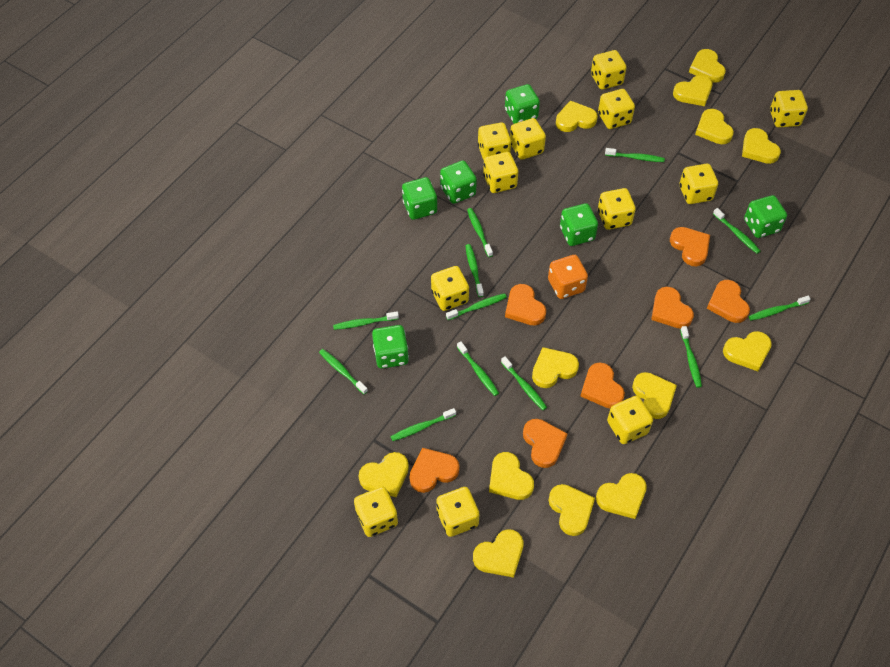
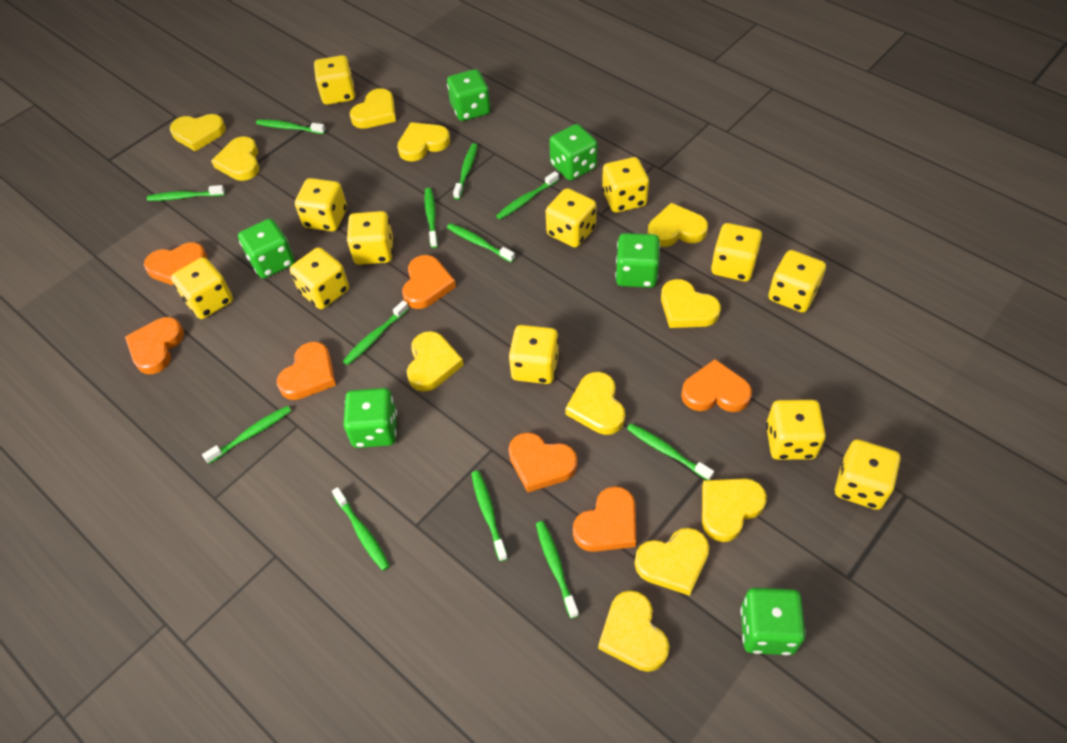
orange dice: 1 -> 0
yellow heart: 13 -> 11

